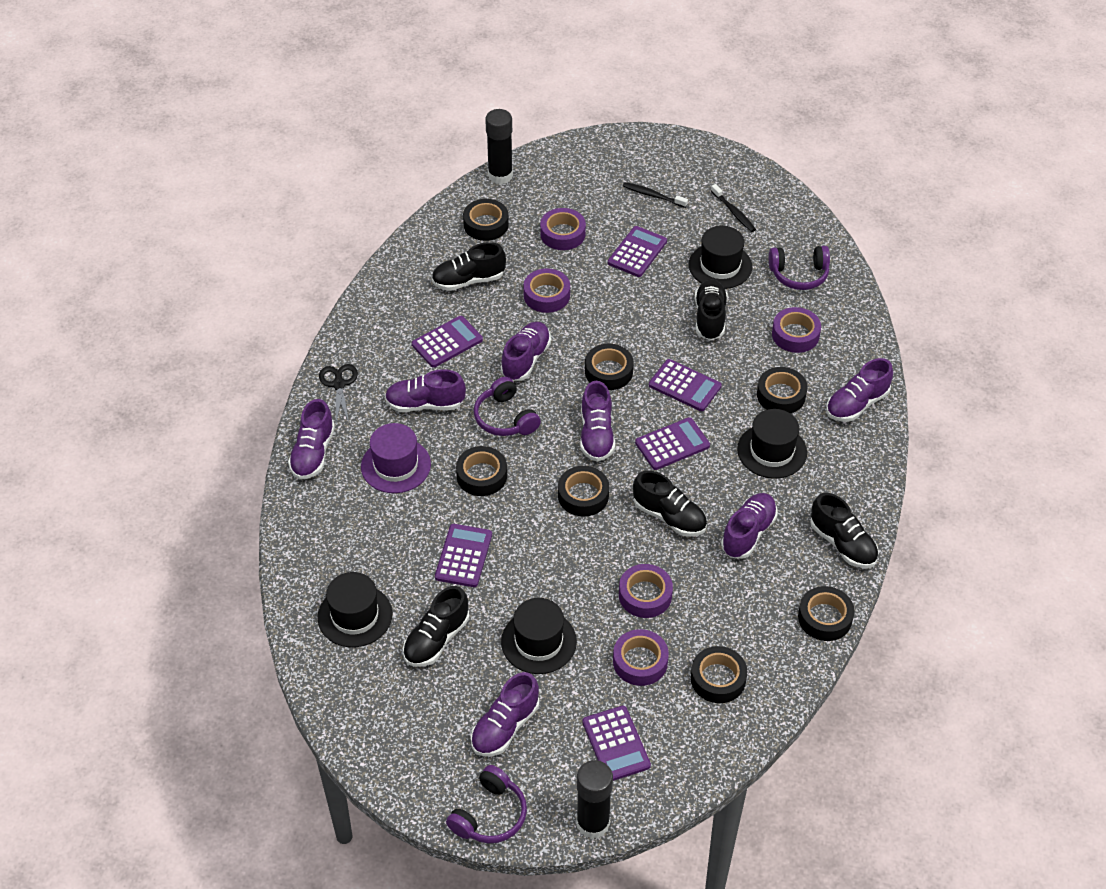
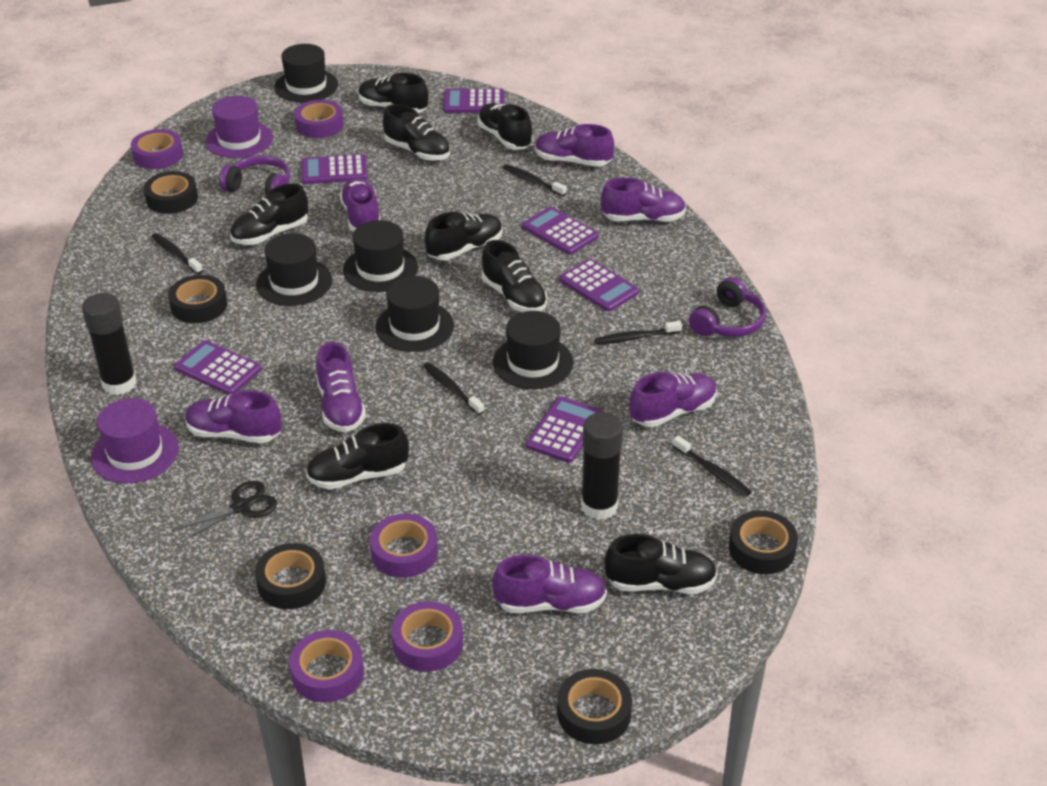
black hat: 4 -> 5
black shoe: 5 -> 8
black tape: 7 -> 5
black toothbrush: 2 -> 5
purple hat: 1 -> 2
purple headphones: 3 -> 2

